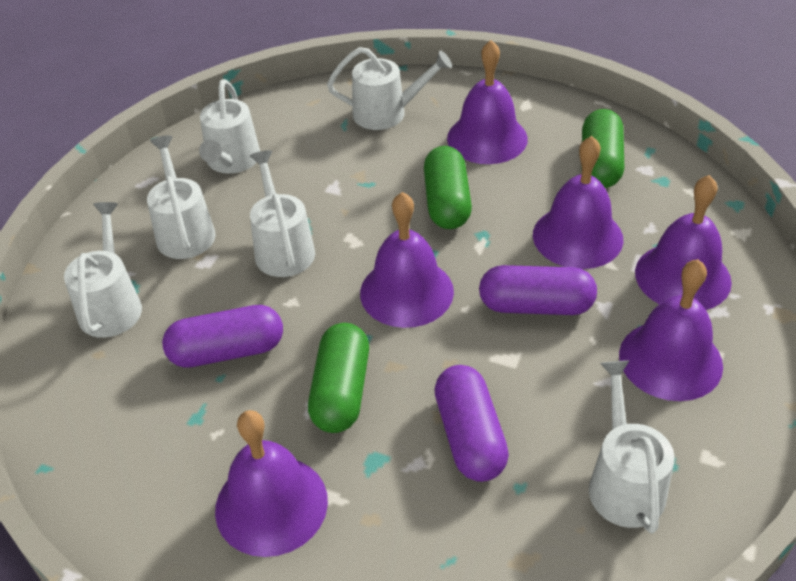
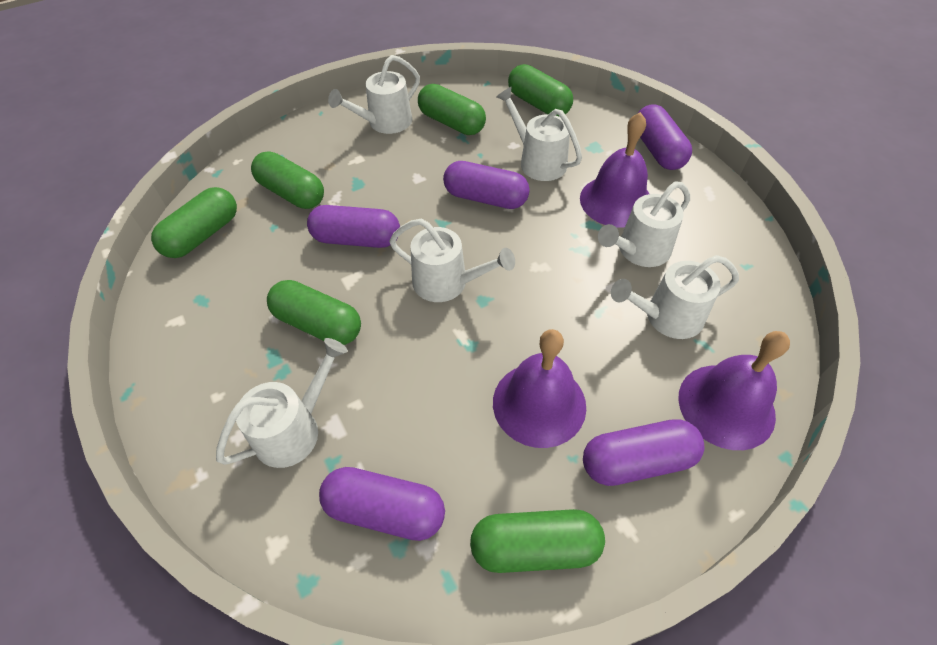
green capsule: 3 -> 6
purple bell: 6 -> 3
purple capsule: 3 -> 5

